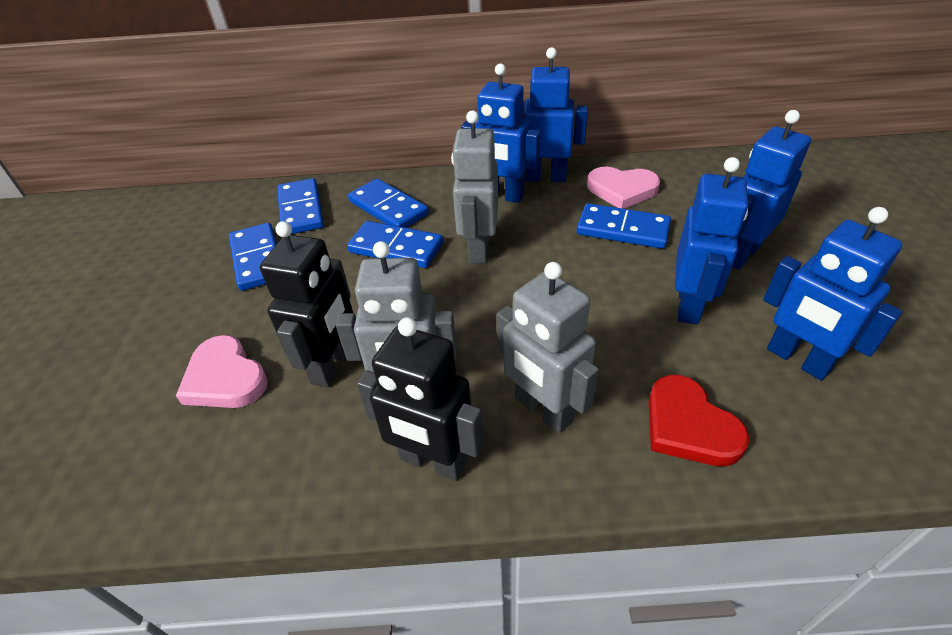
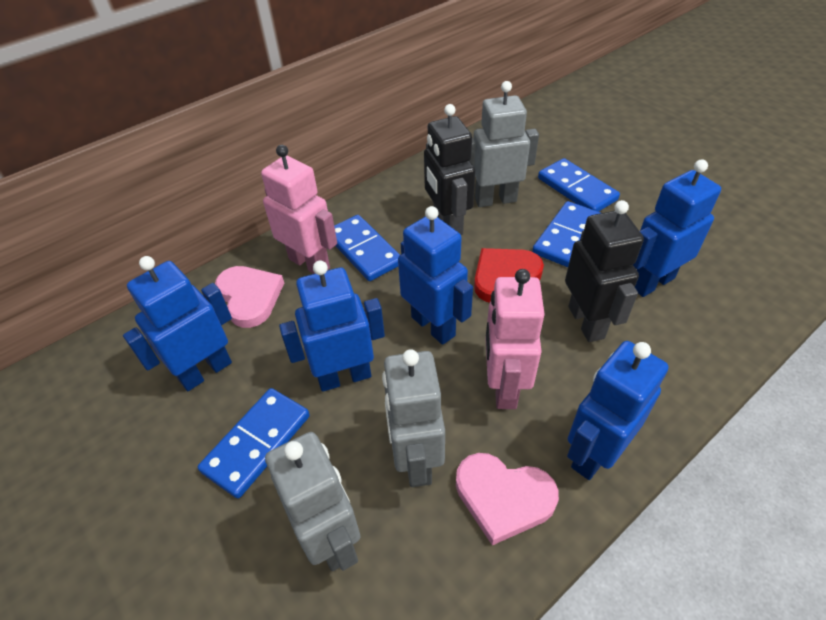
blue domino: 5 -> 4
pink robot: 0 -> 2

